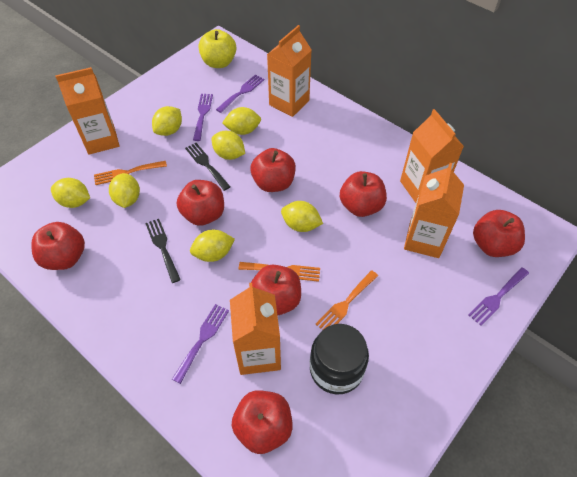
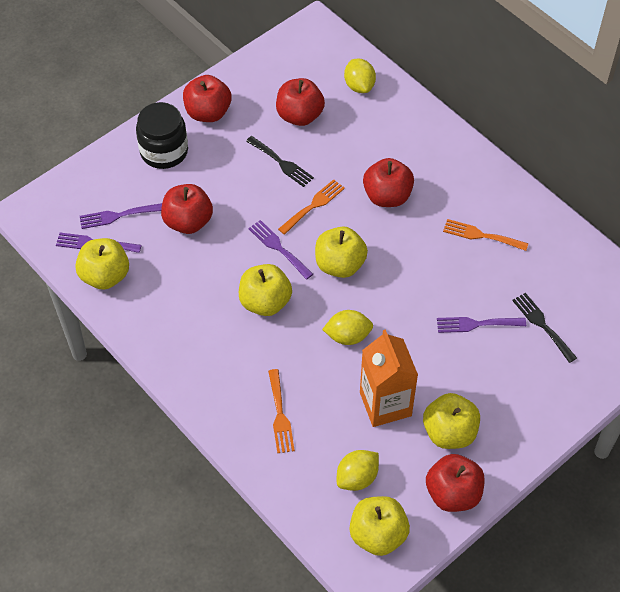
orange carton: 5 -> 1
red apple: 7 -> 5
yellow apple: 1 -> 5
yellow lemon: 7 -> 3

